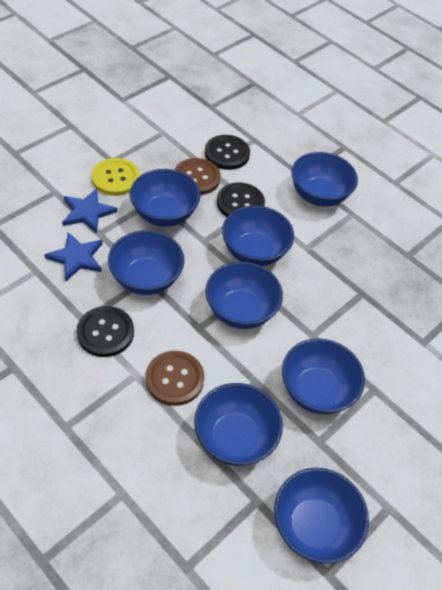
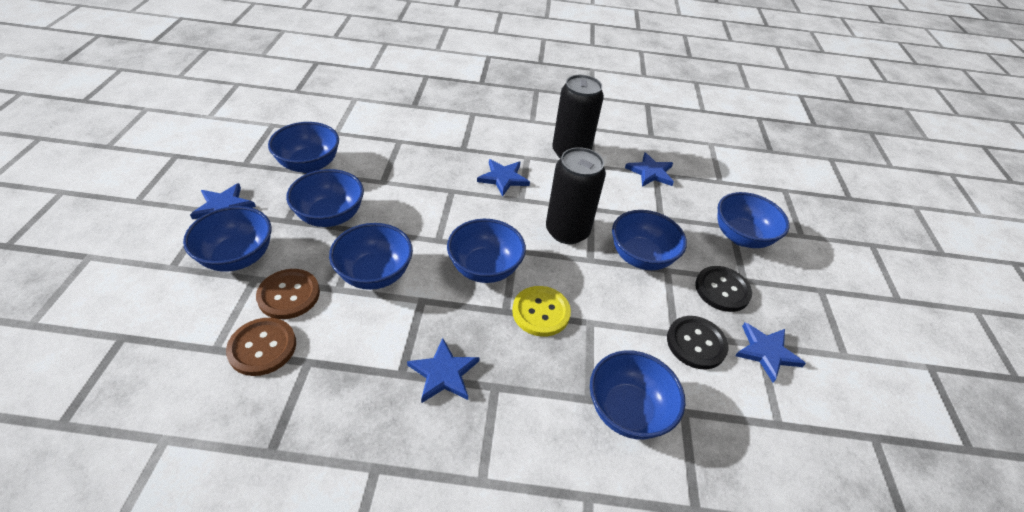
black button: 3 -> 2
black can: 0 -> 2
blue star: 2 -> 5

